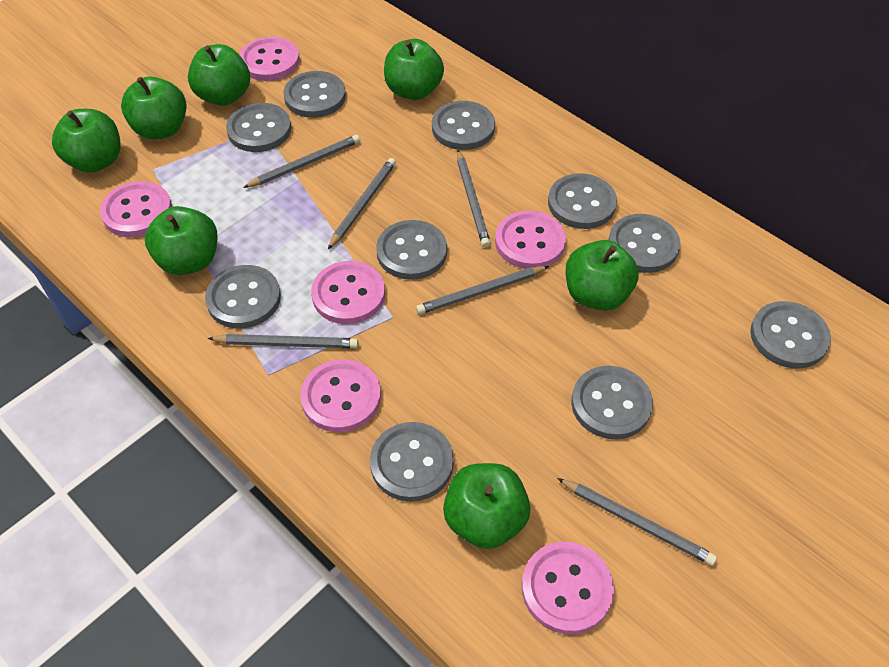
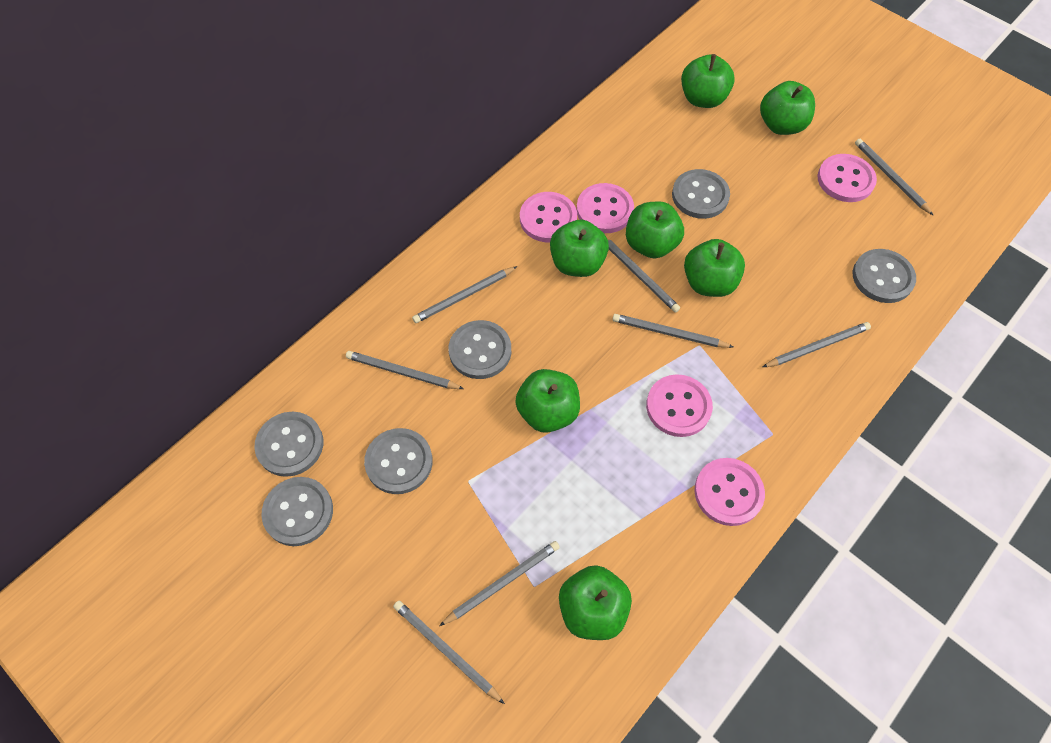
grey button: 10 -> 6
grey pencil: 6 -> 8
pink button: 6 -> 5

